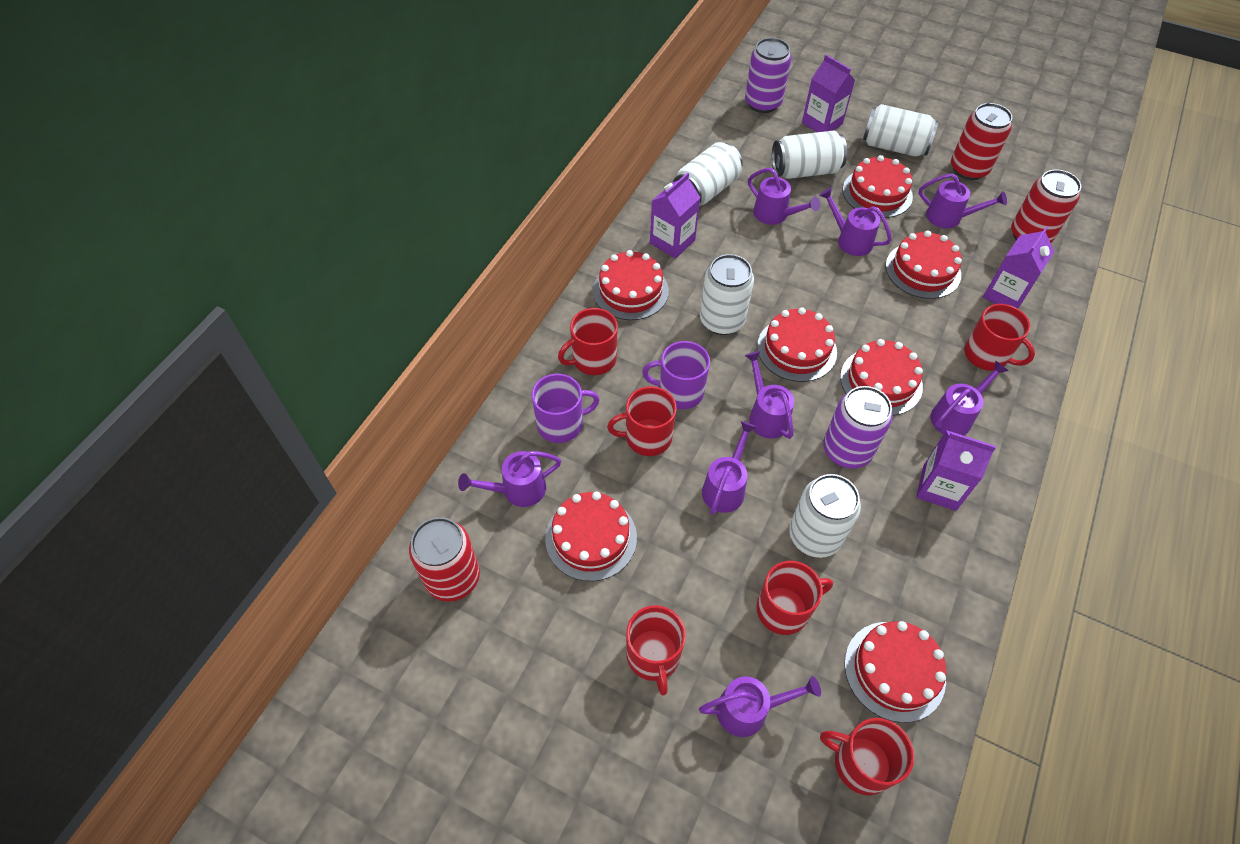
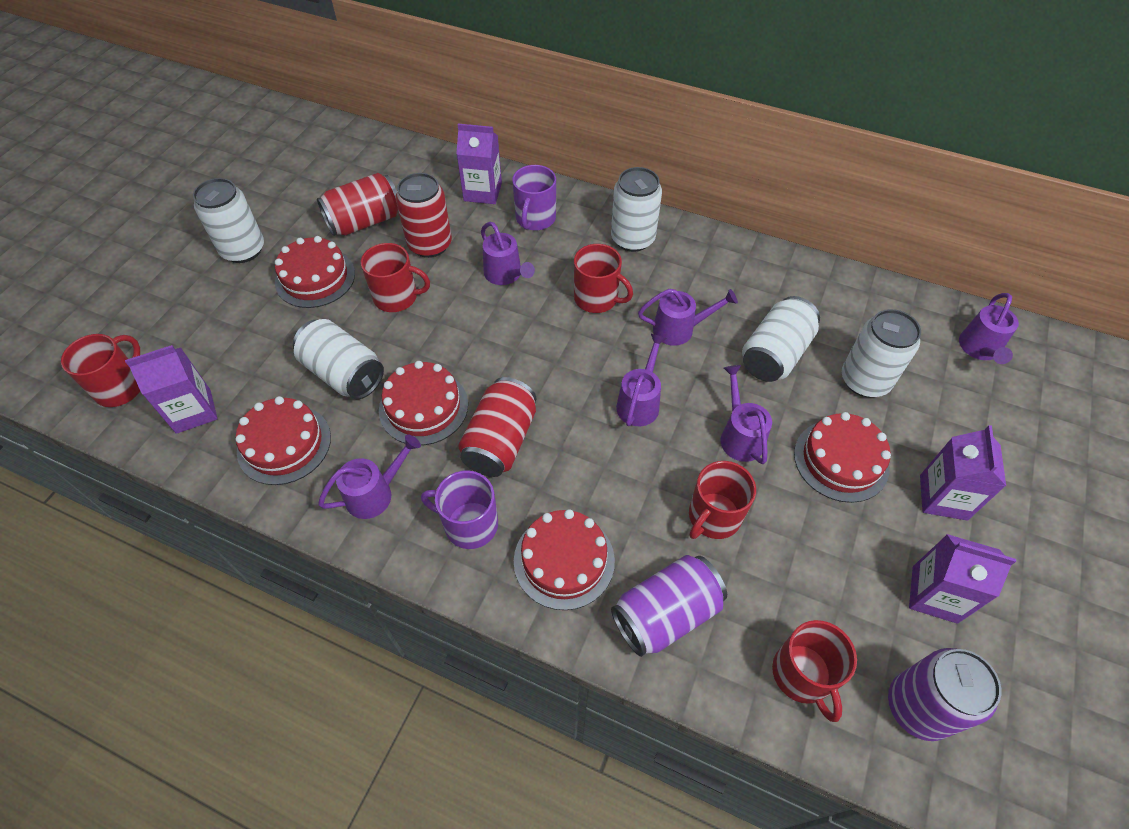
purple watering can: 8 -> 6
red cake: 7 -> 5
red mug: 6 -> 5

